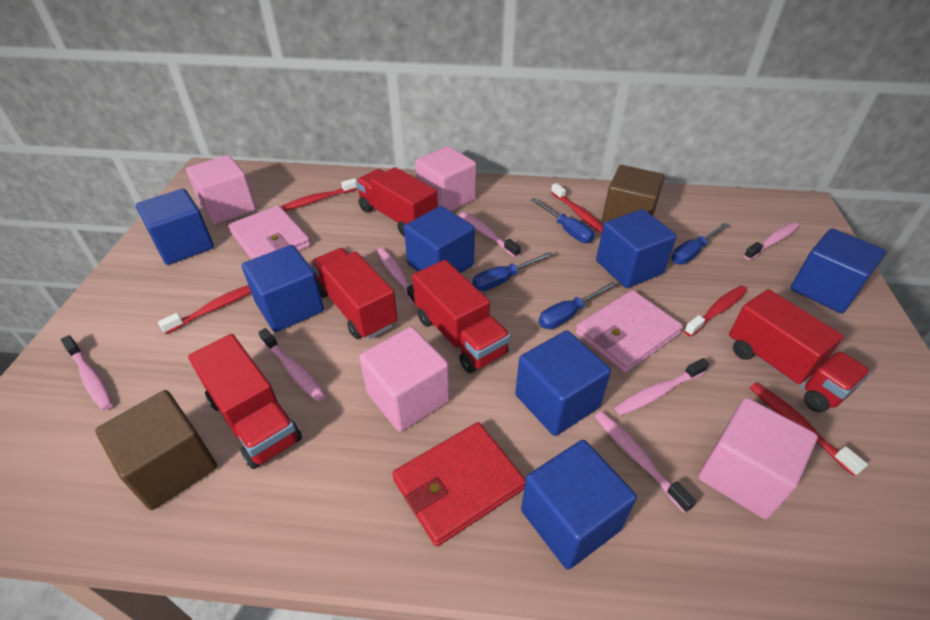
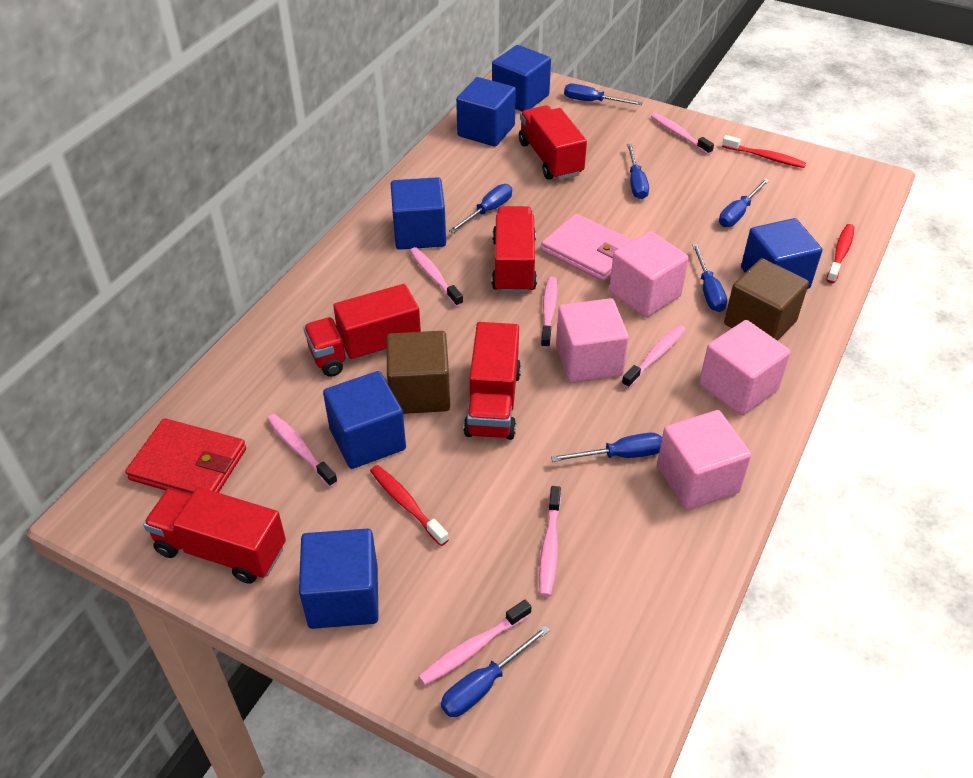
blue cube: 7 -> 6
blue screwdriver: 4 -> 7
pink wallet: 2 -> 1
red toothbrush: 5 -> 3

